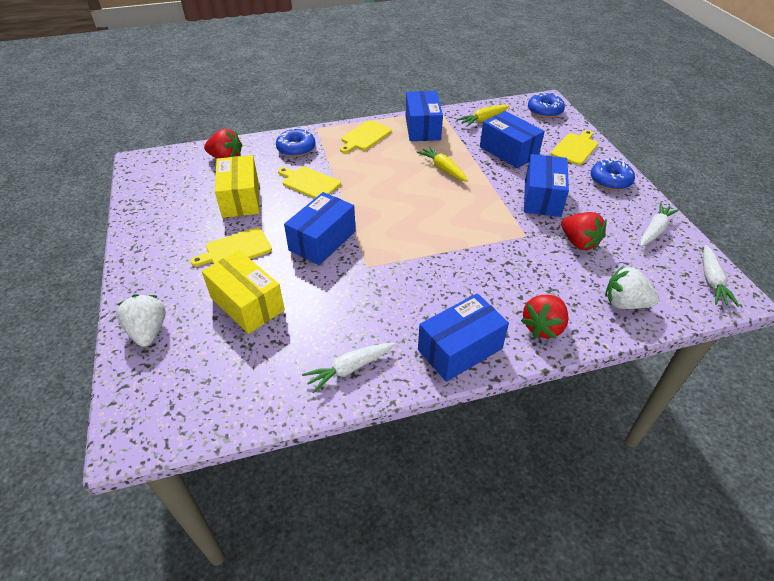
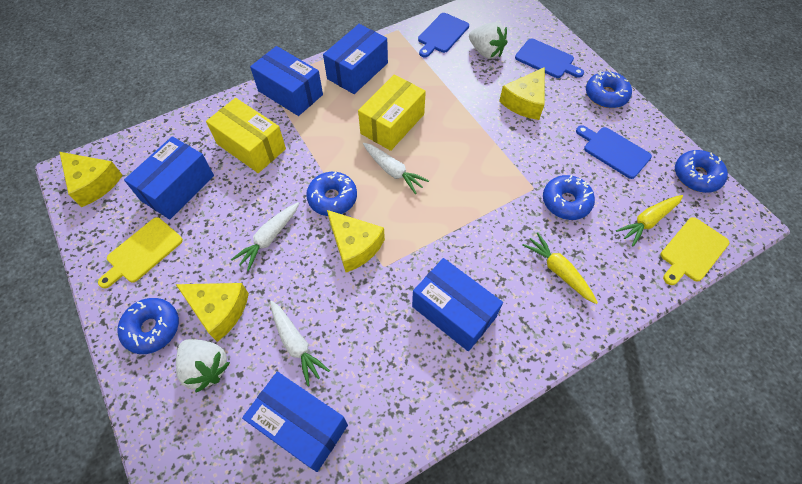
blue cutting board: 0 -> 3
blue donut: 3 -> 5
red strawberry: 3 -> 0
yellow cheese: 0 -> 4
yellow cutting board: 4 -> 2

